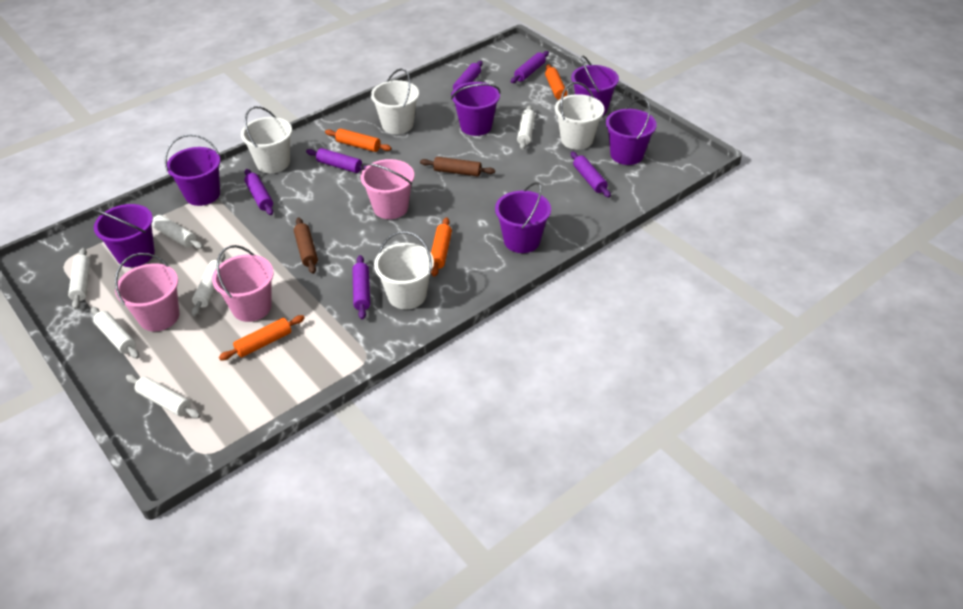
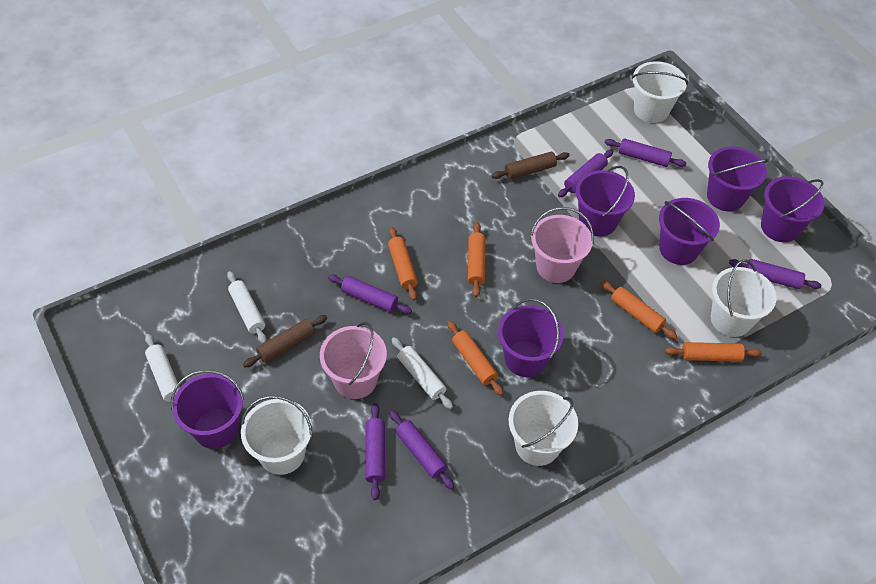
orange rolling pin: 4 -> 5
pink bucket: 3 -> 2
white rolling pin: 6 -> 3

